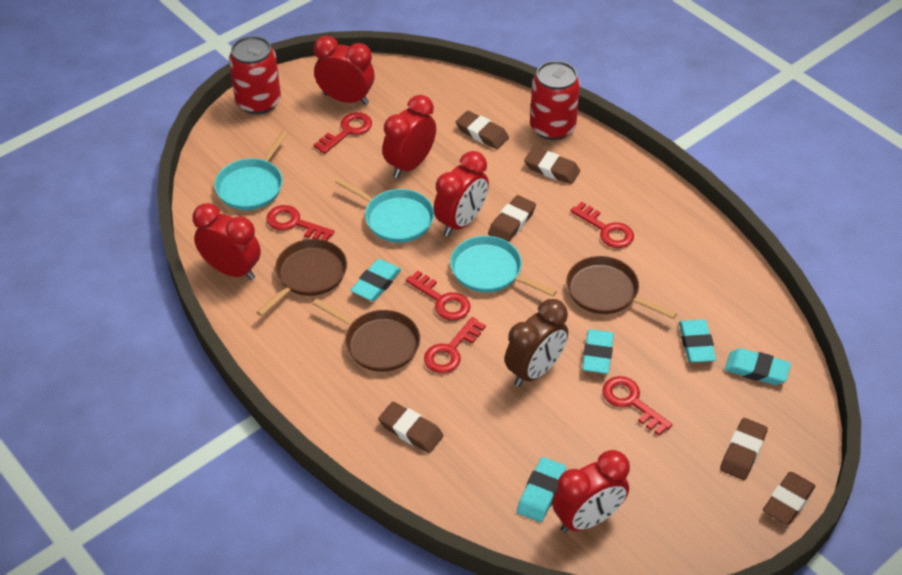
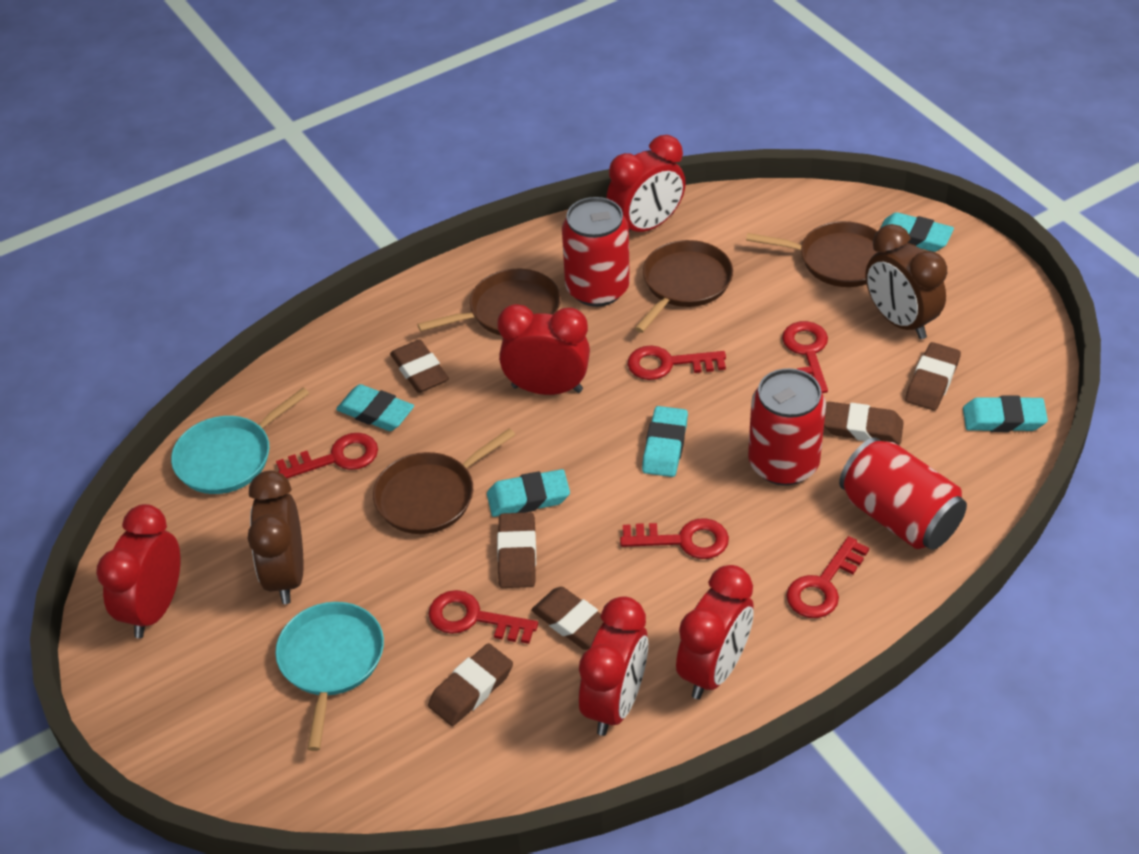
brown clock: 1 -> 2
brown pan: 3 -> 4
red can: 2 -> 3
turquoise pan: 3 -> 2

